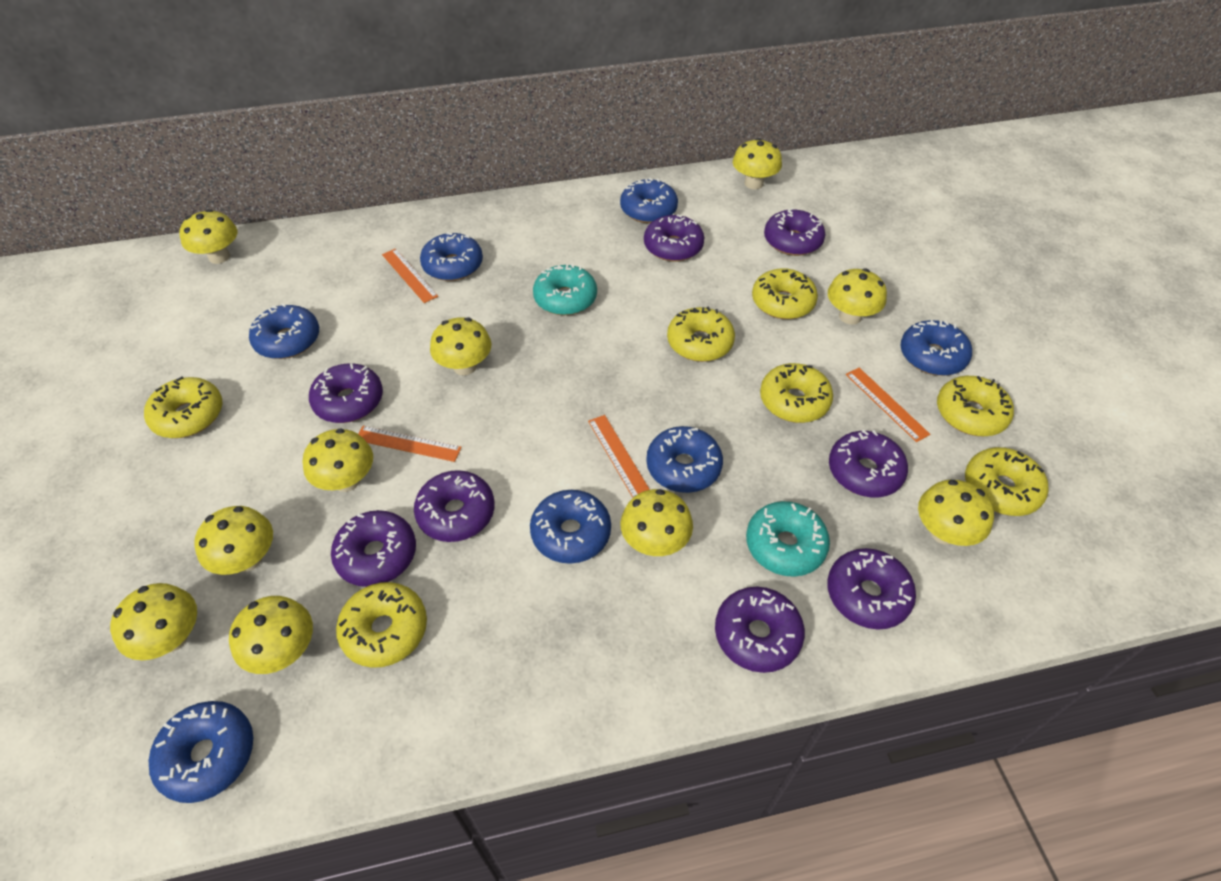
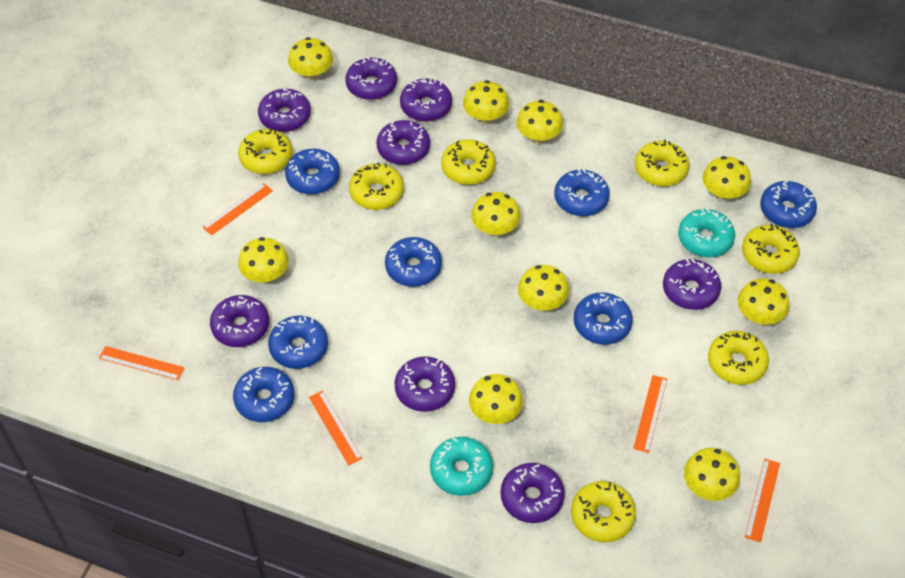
orange ruler: 4 -> 5

